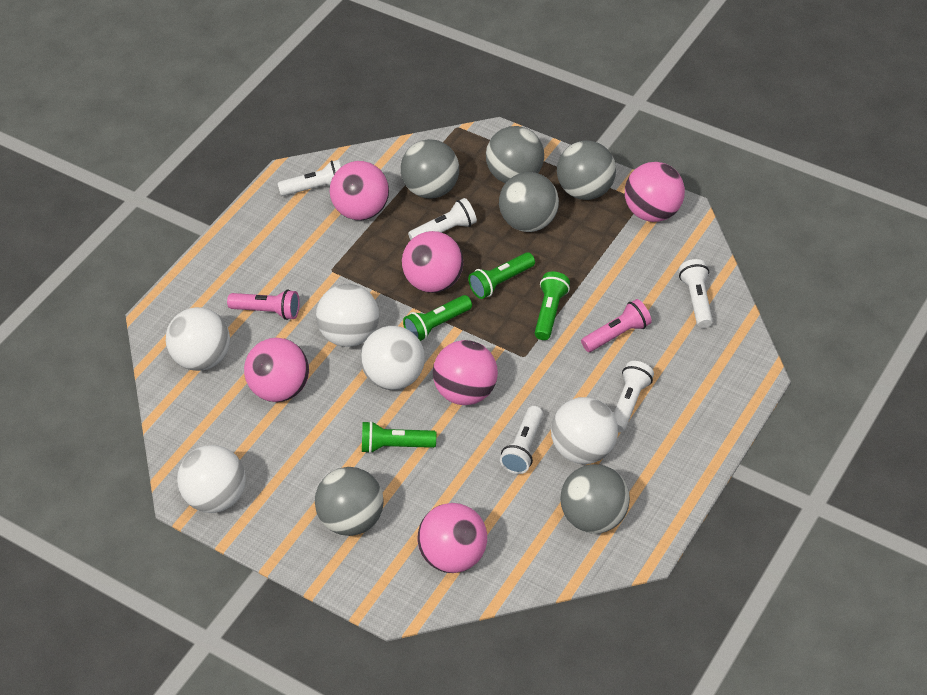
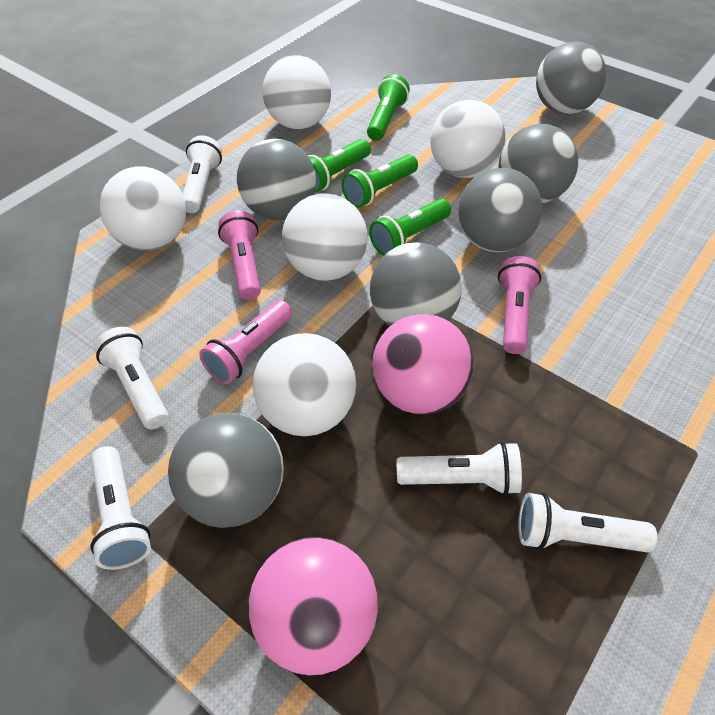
pink ball: 6 -> 2
pink flashlight: 2 -> 3

